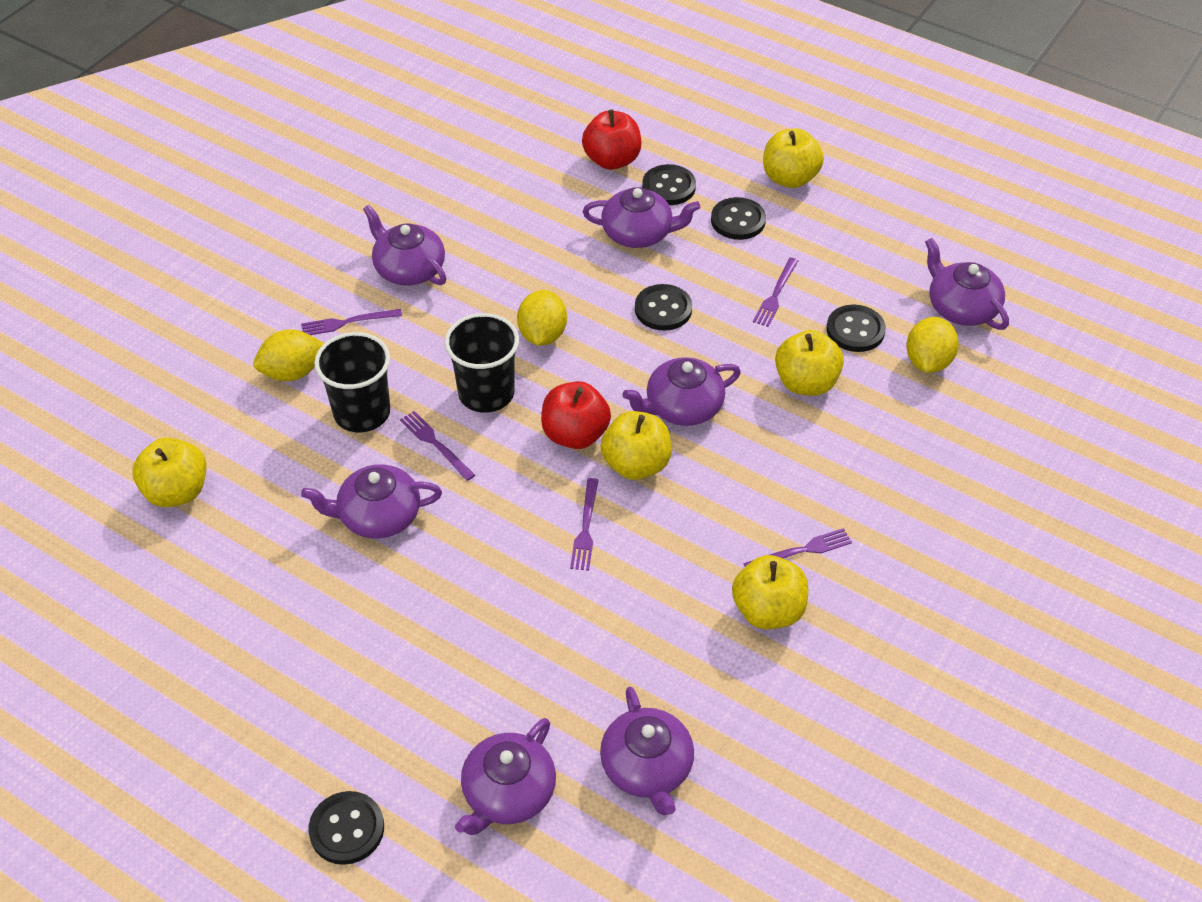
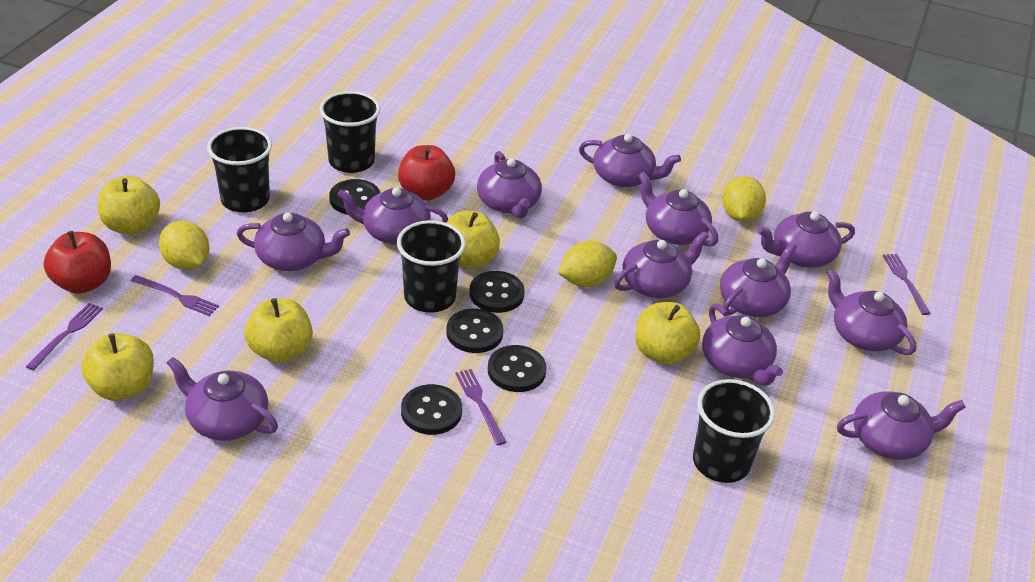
black cup: 2 -> 4
purple fork: 5 -> 4
purple teapot: 7 -> 12

